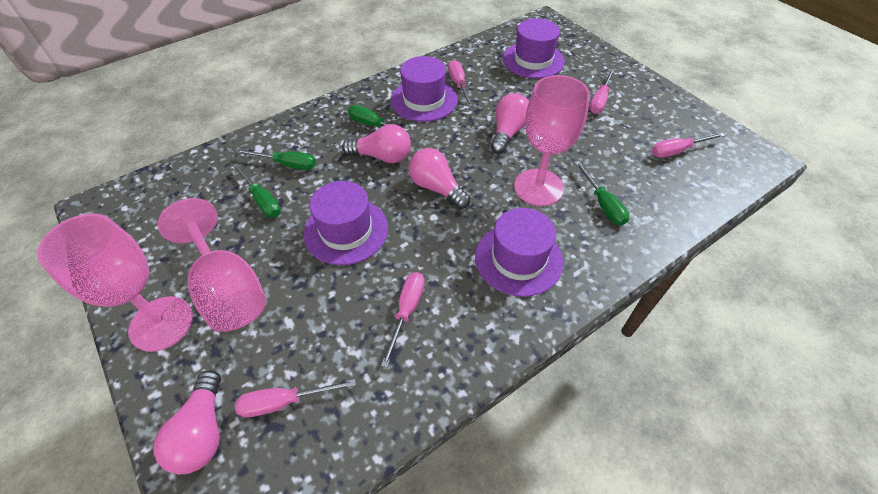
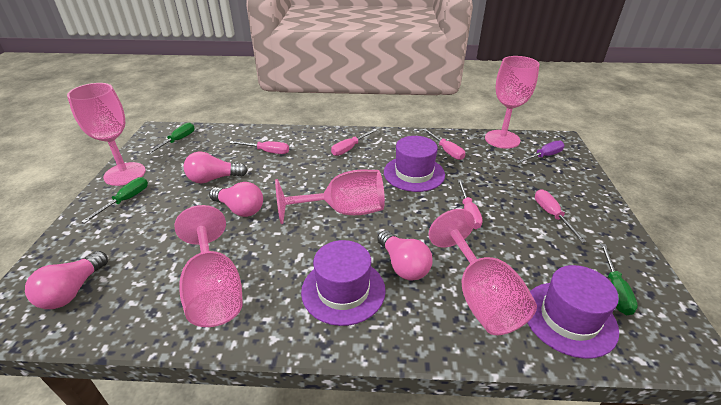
green screwdriver: 4 -> 3
pink goblet: 3 -> 5
purple hat: 4 -> 3
purple screwdriver: 0 -> 1

